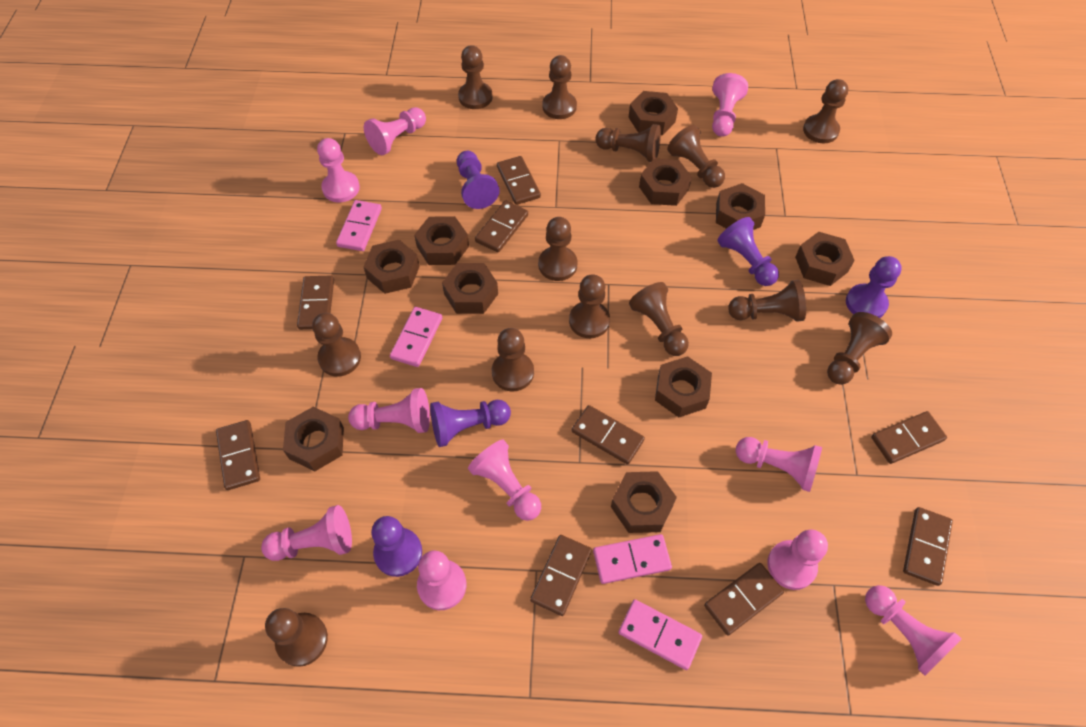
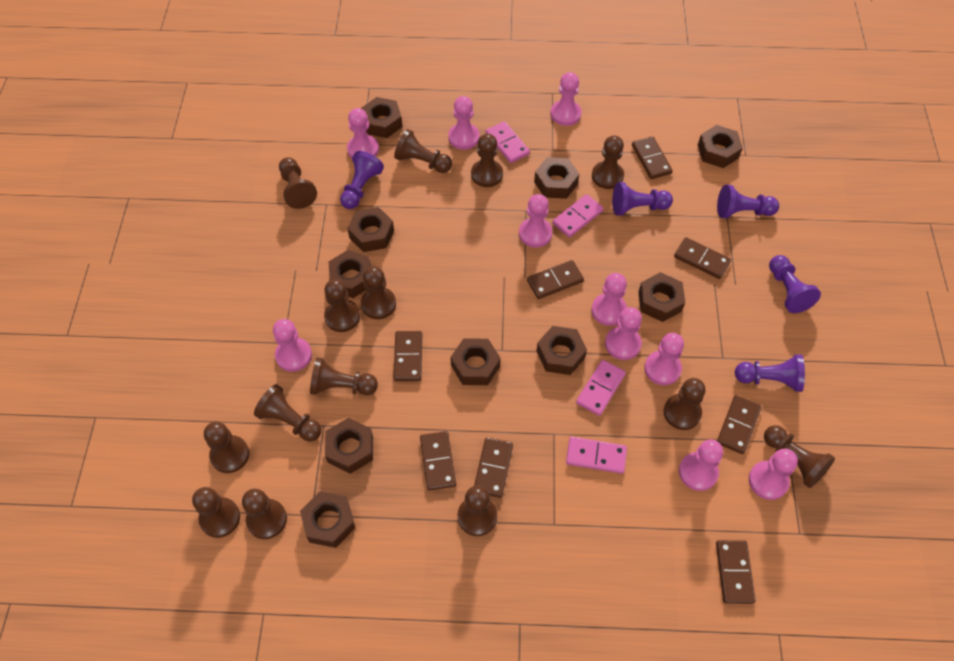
brown domino: 9 -> 8
brown pawn: 13 -> 14

